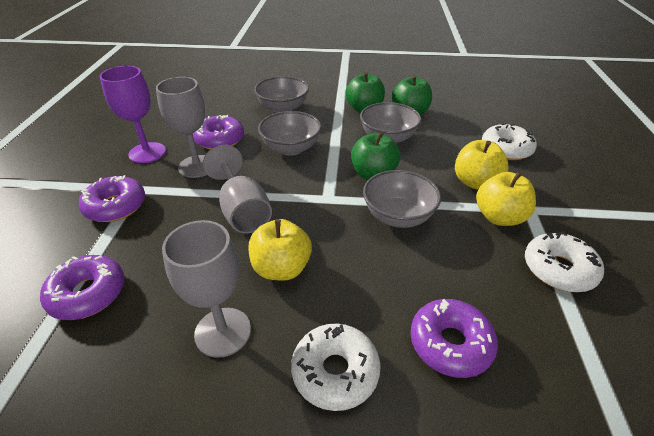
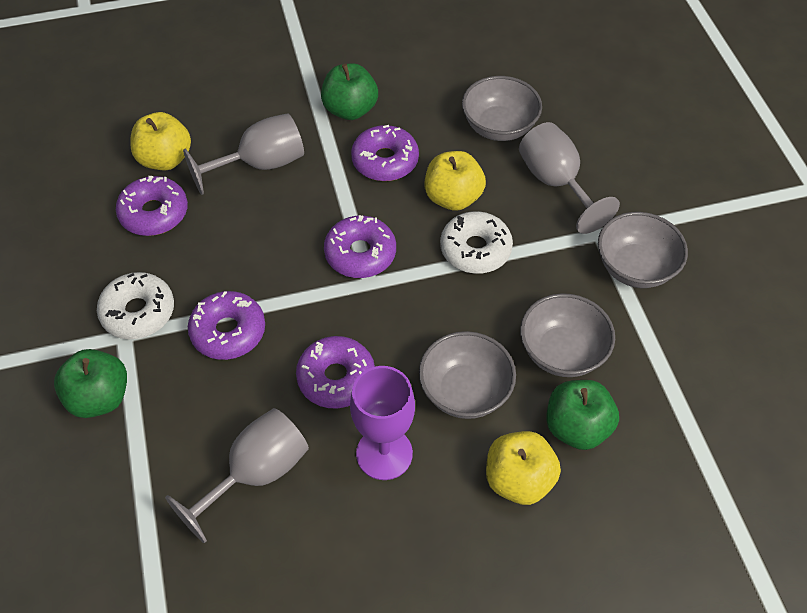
purple donut: 4 -> 5
white donut: 3 -> 2

